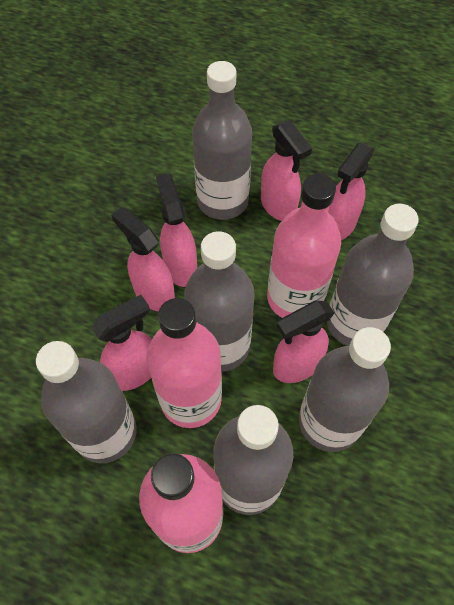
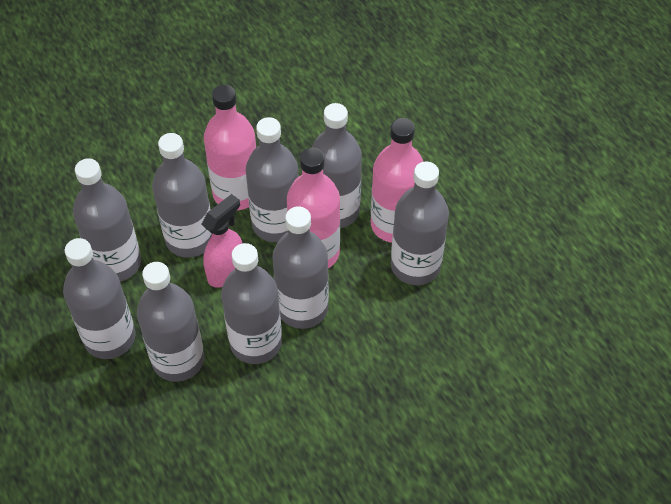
grey bottle: 6 -> 9
pink spray bottle: 6 -> 1

